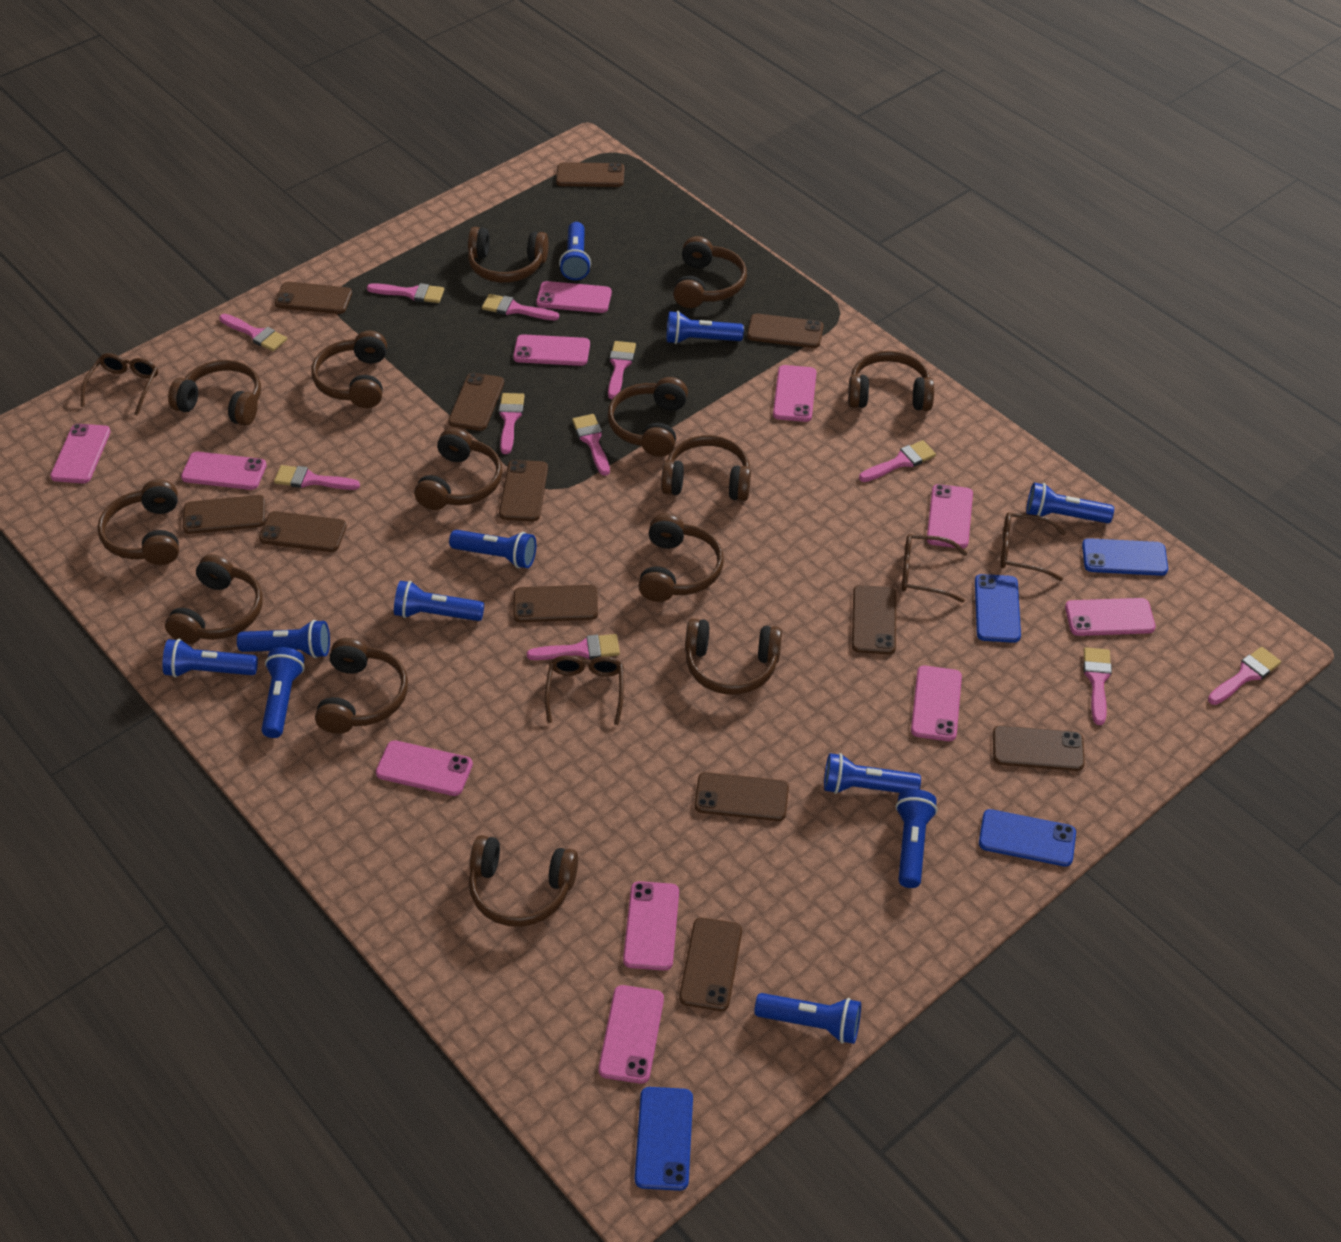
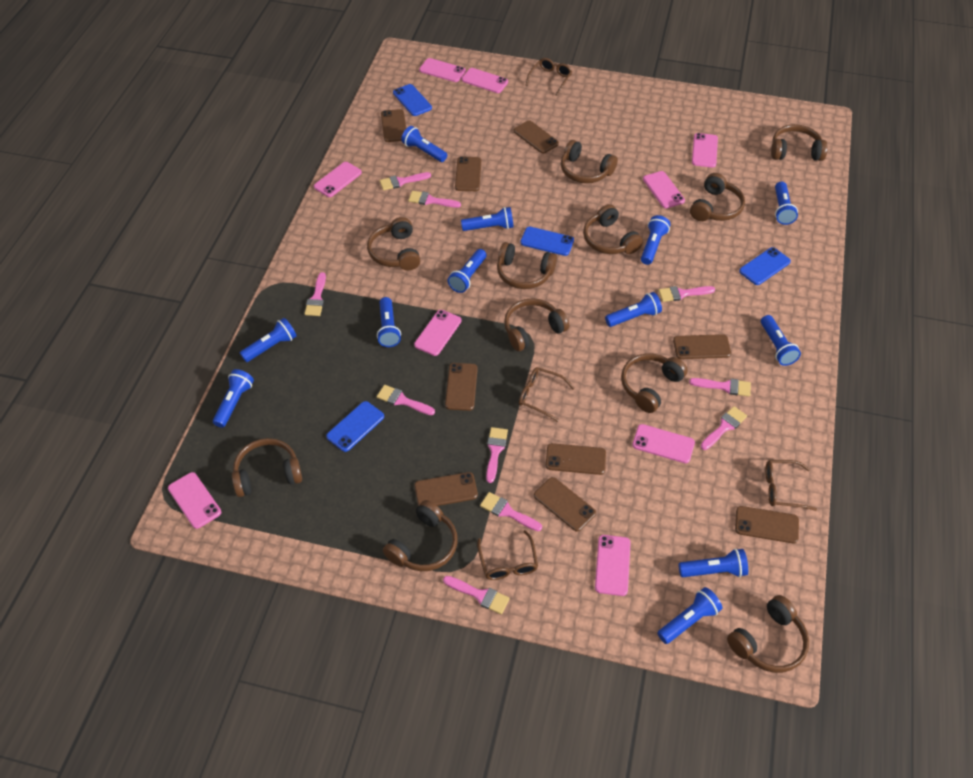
blue flashlight: 11 -> 12
brown headphones: 14 -> 11
brown phone: 12 -> 9
pink brush: 11 -> 10
pink phone: 11 -> 9

